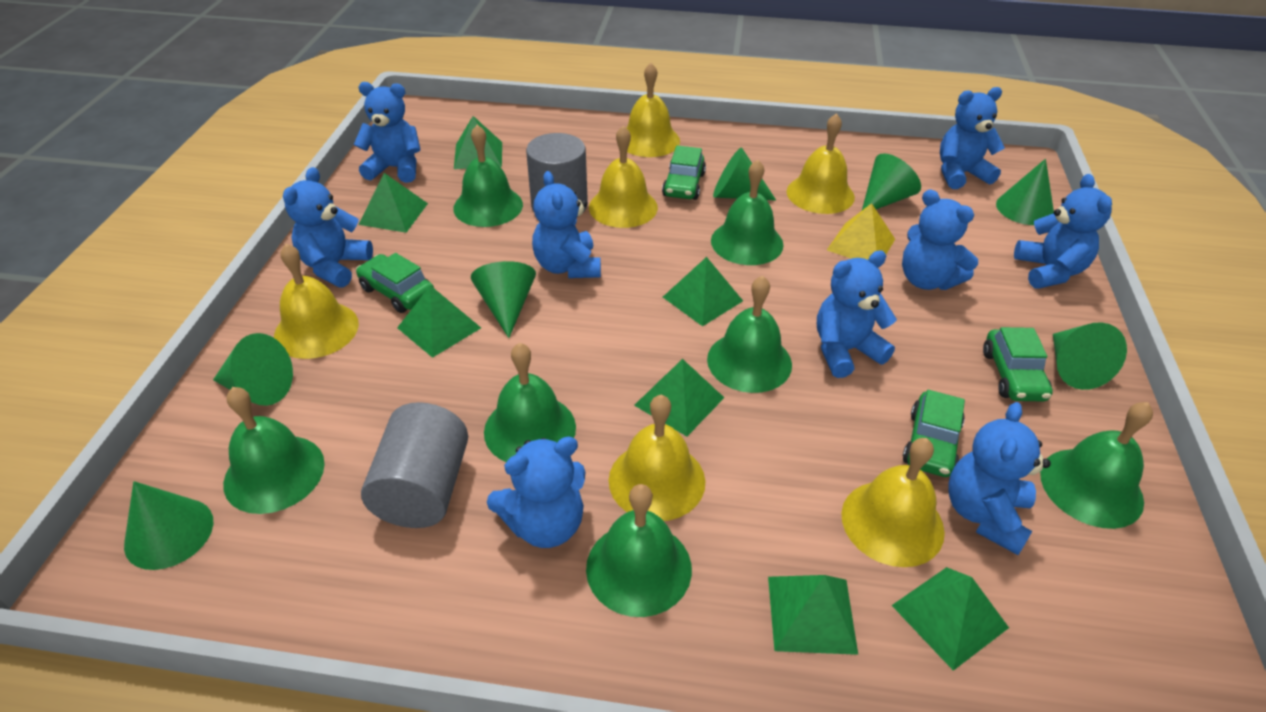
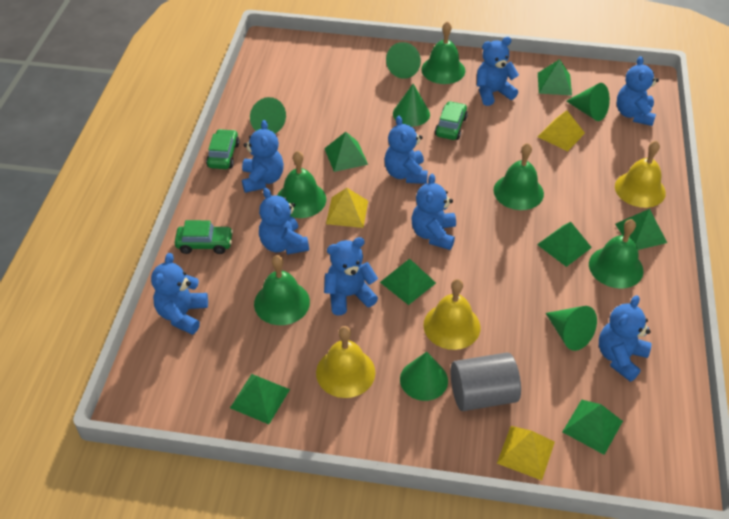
green bell: 7 -> 5
green car: 4 -> 3
green cone: 7 -> 6
grey cylinder: 2 -> 1
yellow bell: 6 -> 3
yellow pyramid: 1 -> 3

